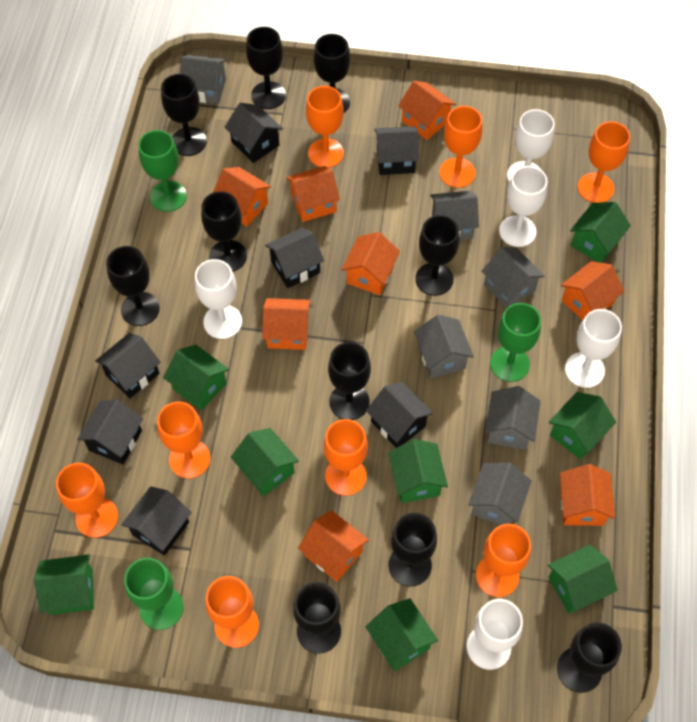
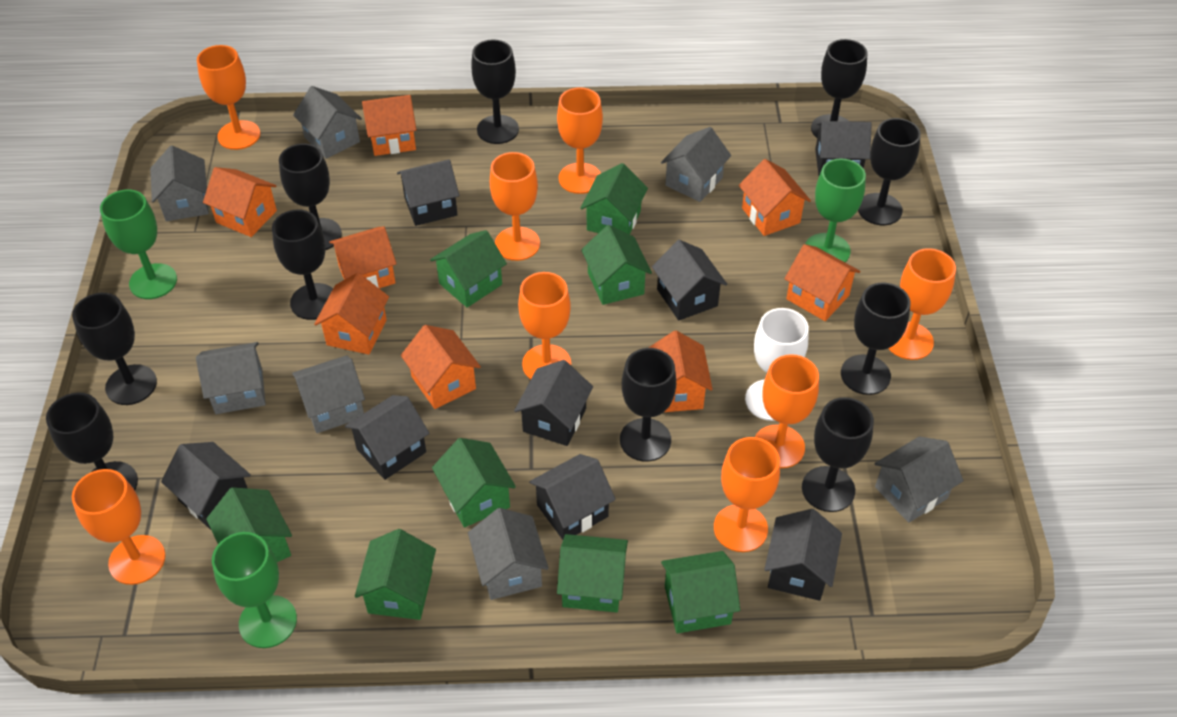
black house: 7 -> 8
grey house: 6 -> 7
white goblet: 5 -> 1

